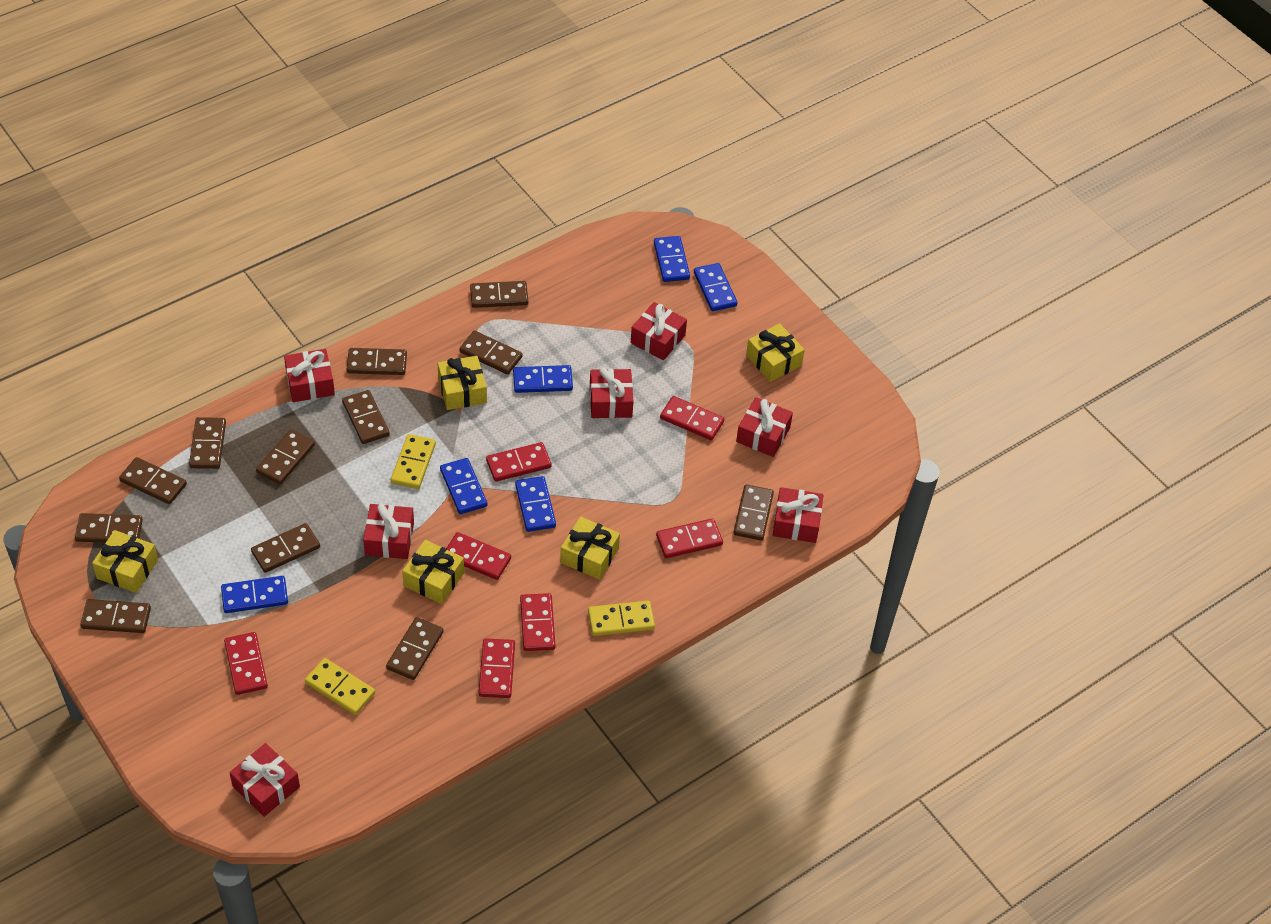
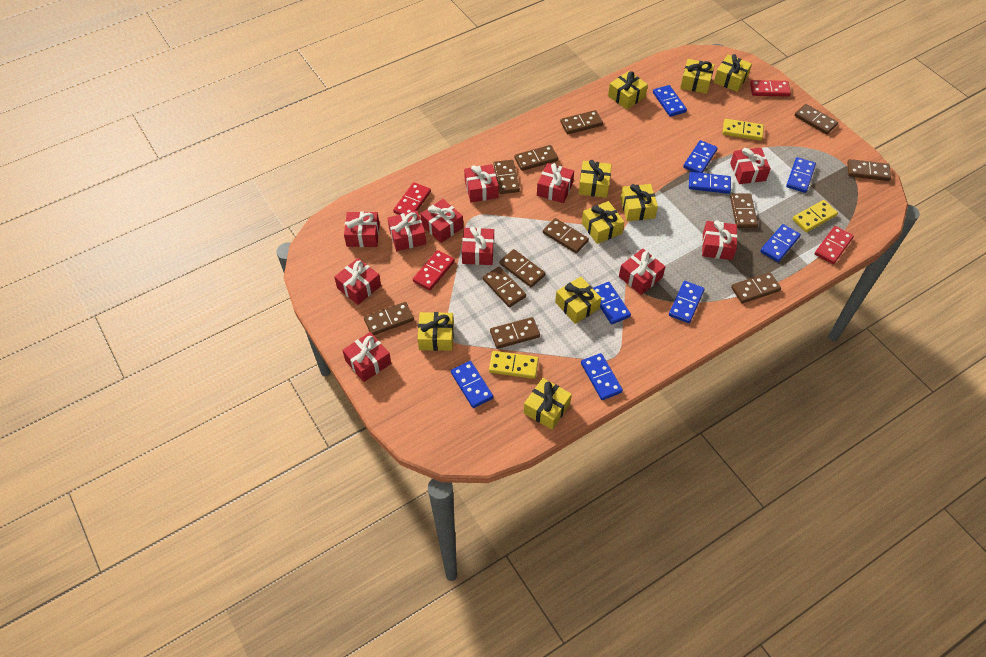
blue domino: 6 -> 9
red domino: 7 -> 4
red gift: 7 -> 11
yellow gift: 5 -> 9

